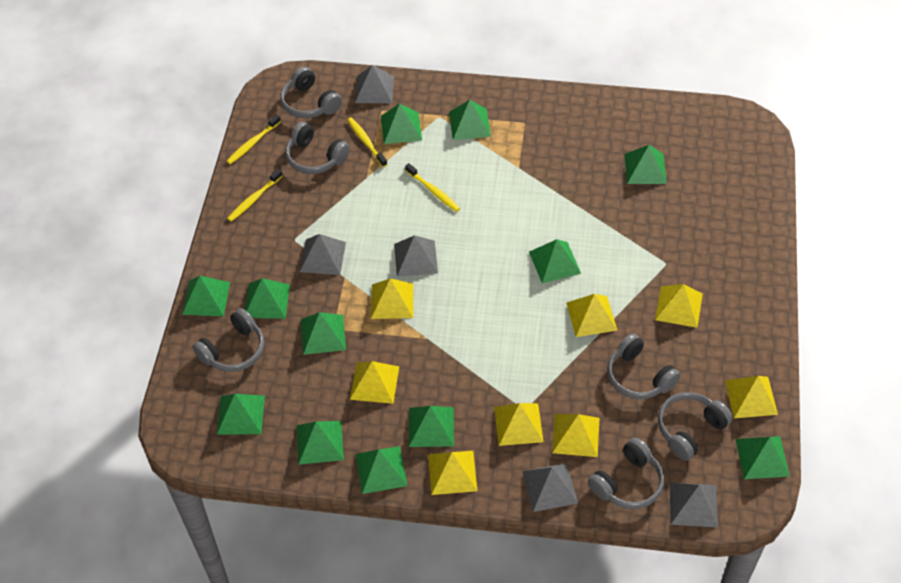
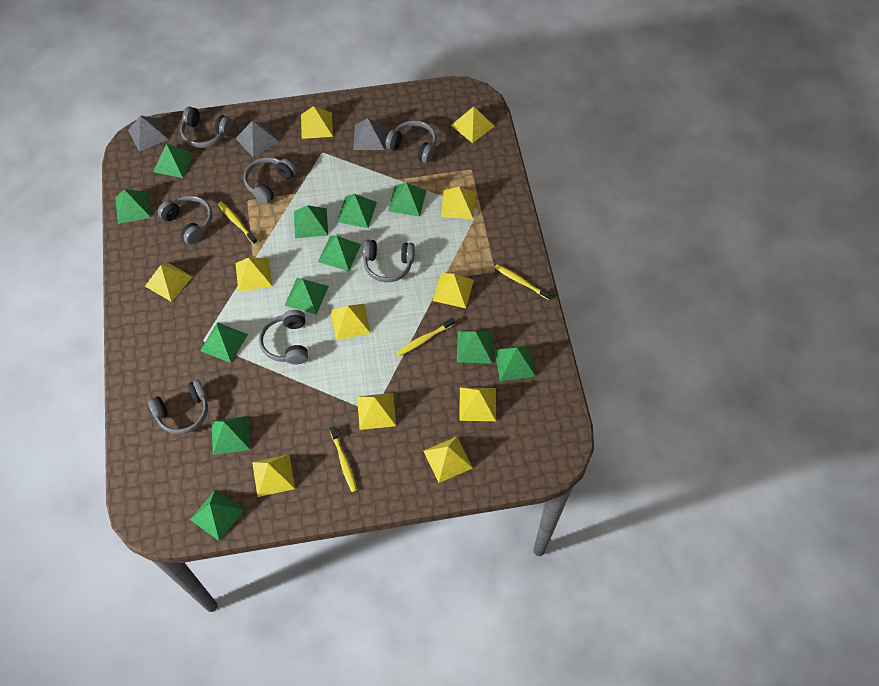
grey headphones: 6 -> 7
grey pyramid: 5 -> 3
yellow pyramid: 8 -> 11

